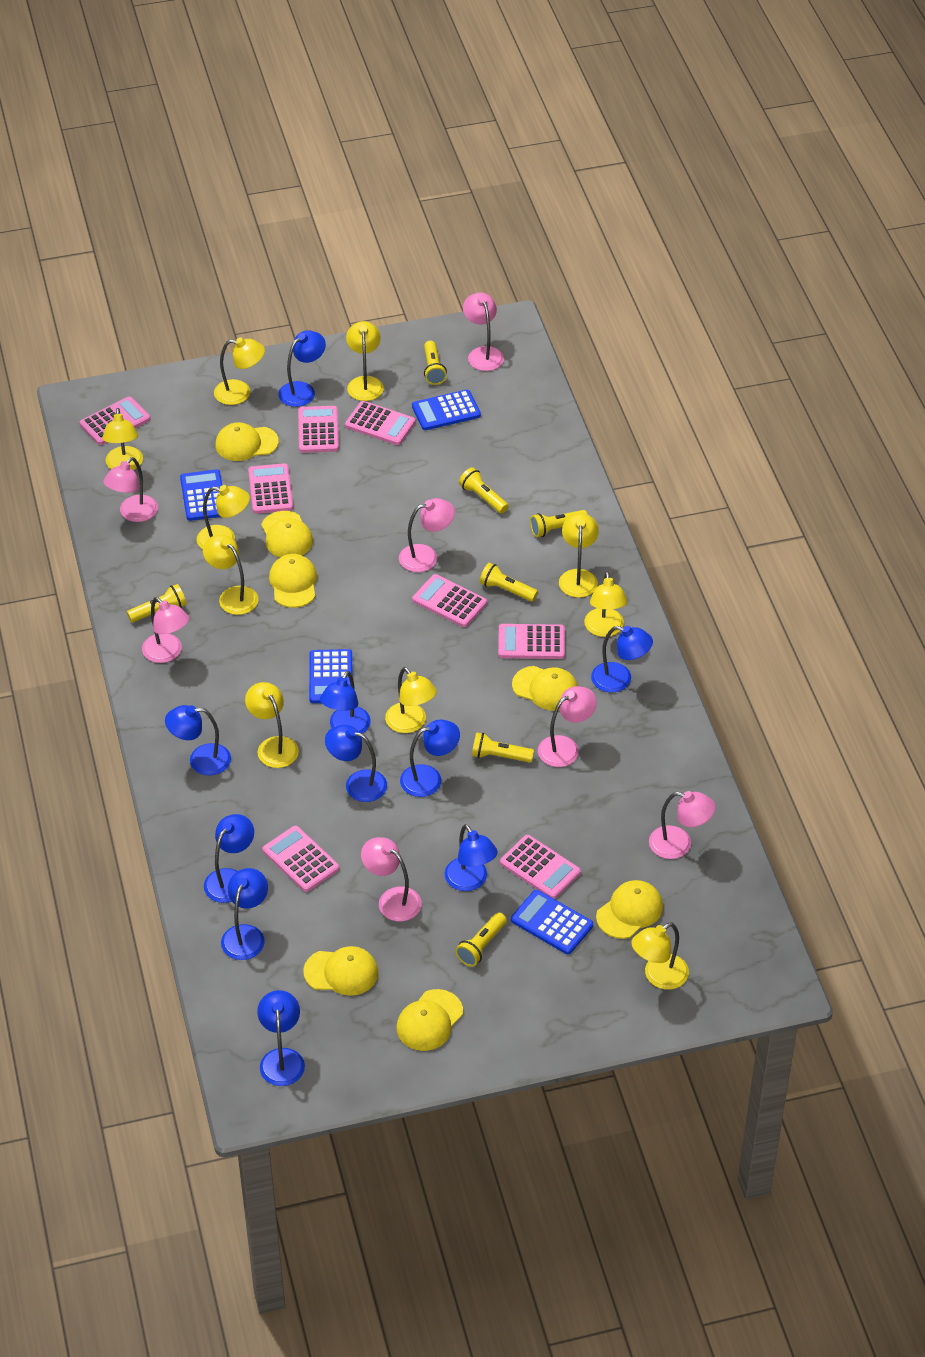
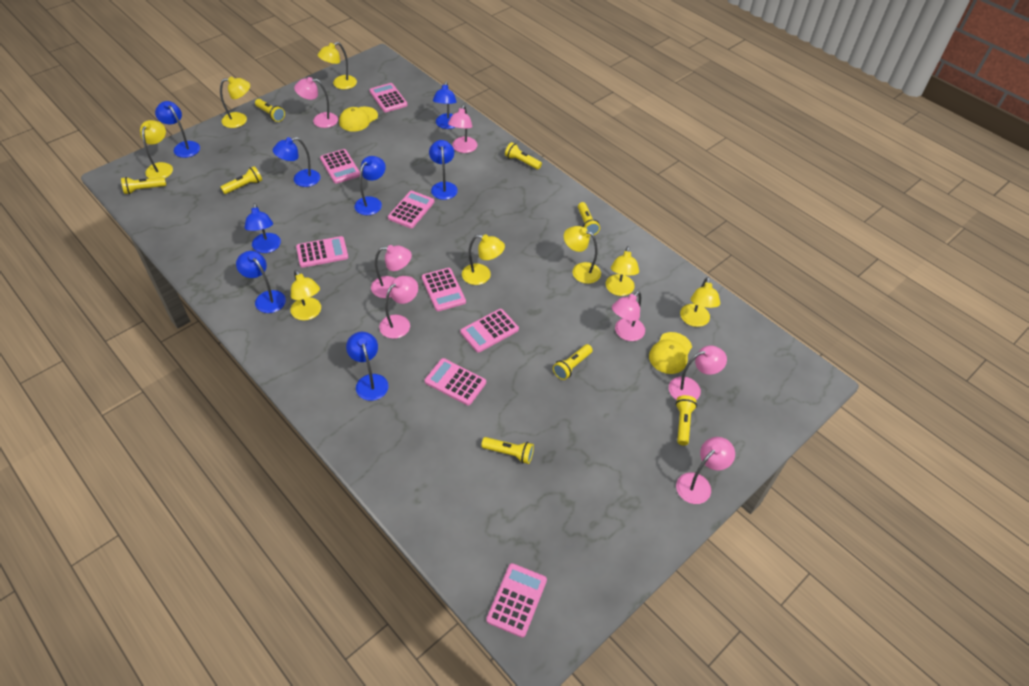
blue calculator: 4 -> 0
blue lamp: 10 -> 8
yellow cap: 7 -> 2
yellow flashlight: 7 -> 8
yellow lamp: 10 -> 8

